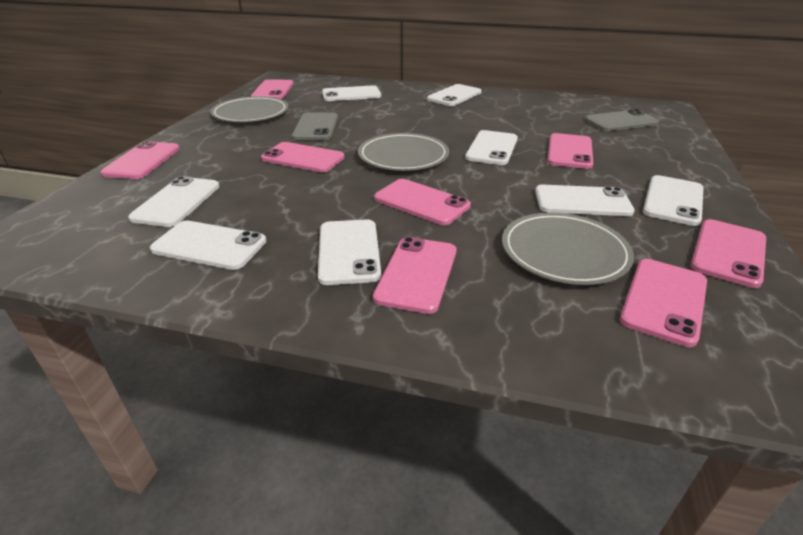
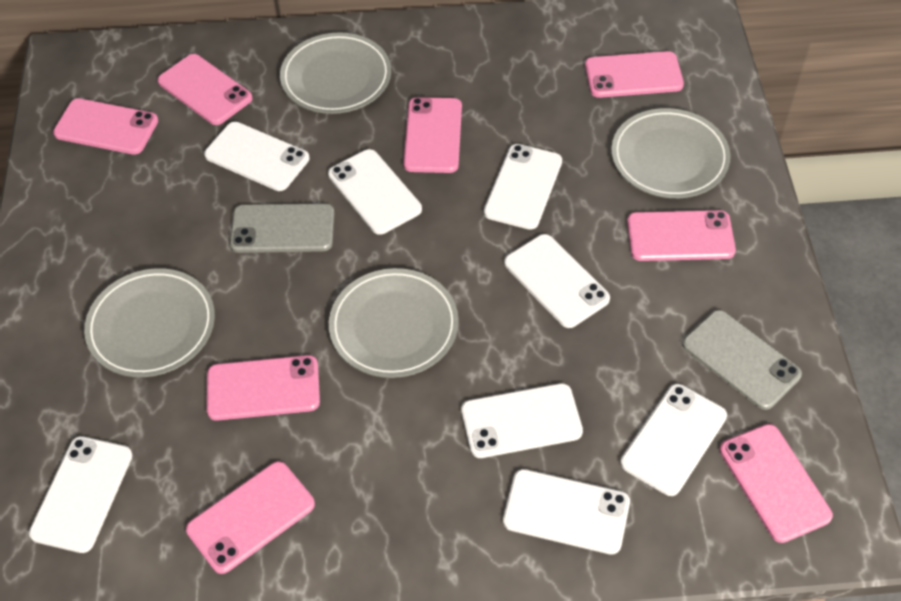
grey plate: 3 -> 4

